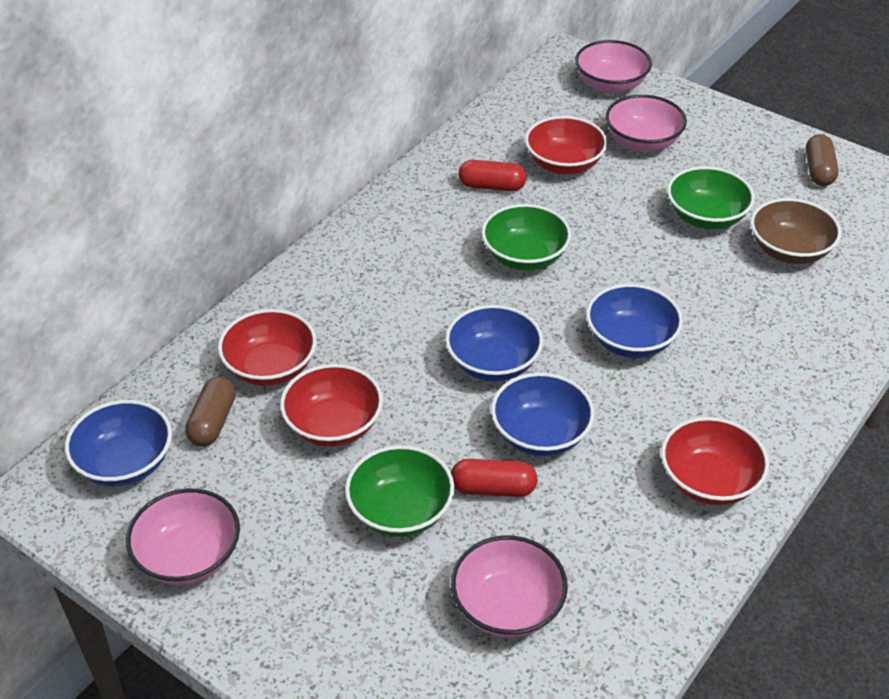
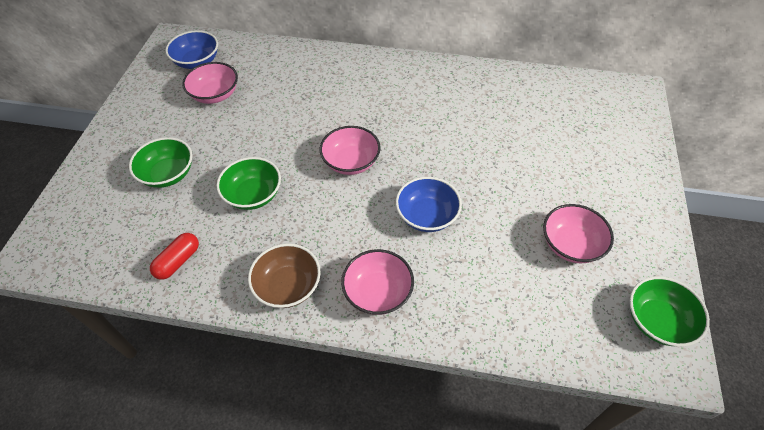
blue bowl: 4 -> 2
brown capsule: 2 -> 0
red bowl: 4 -> 0
red capsule: 2 -> 1

